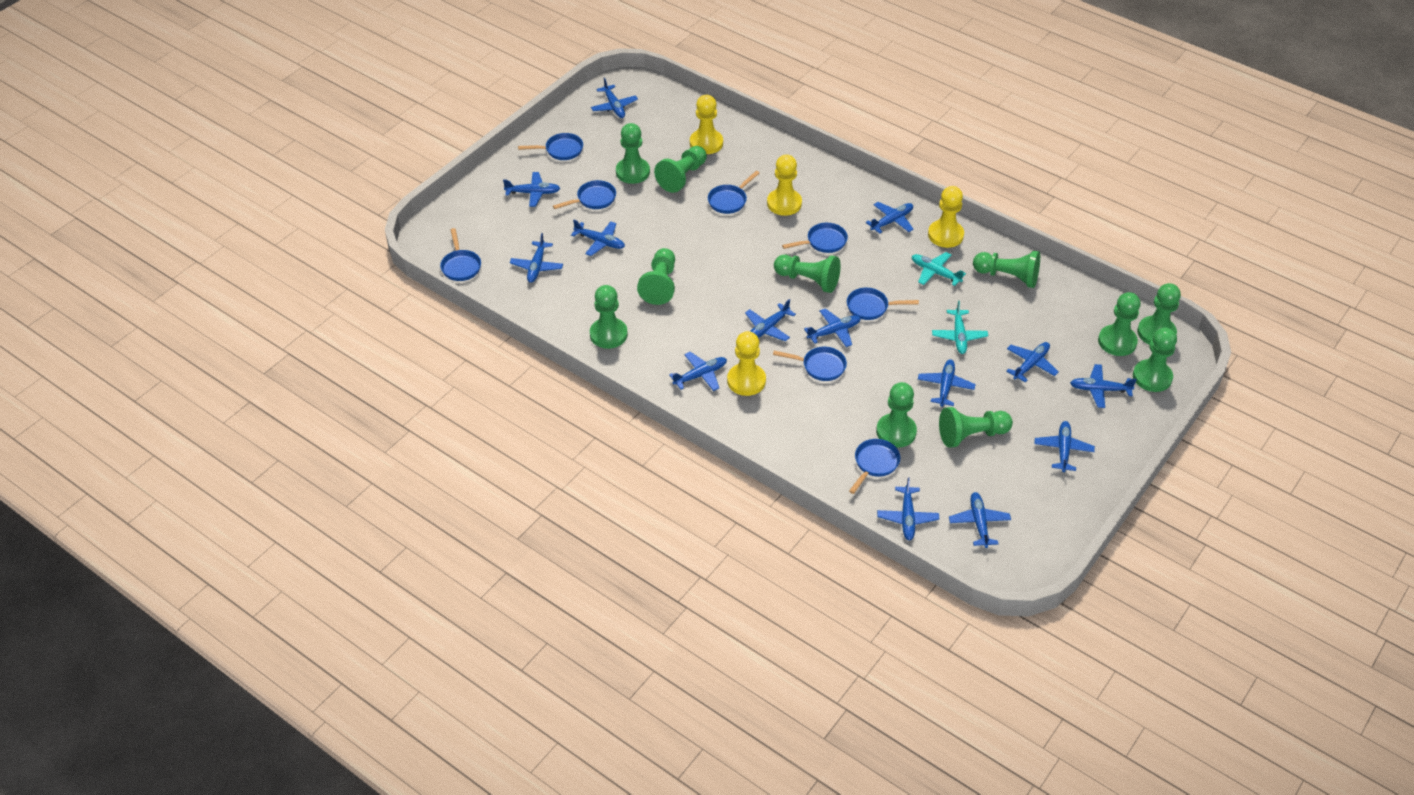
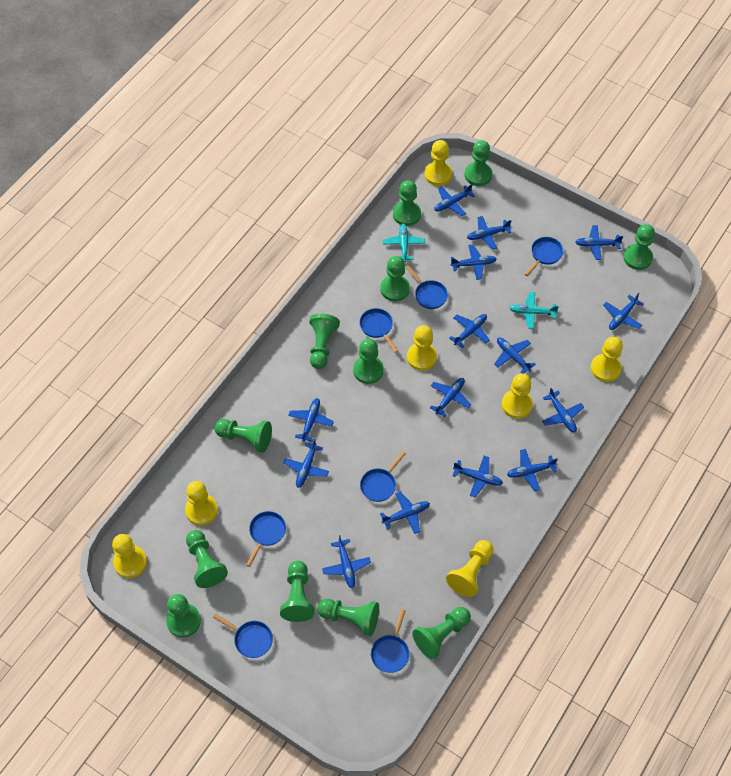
blue pan: 8 -> 7
blue plane: 14 -> 15
green pawn: 11 -> 12
yellow pawn: 4 -> 7

